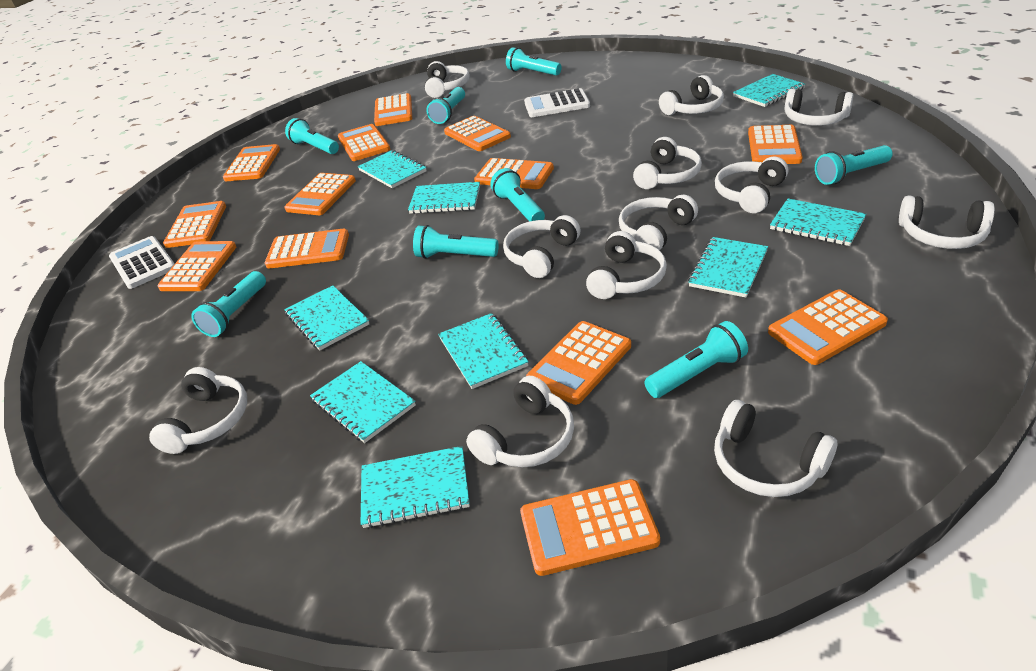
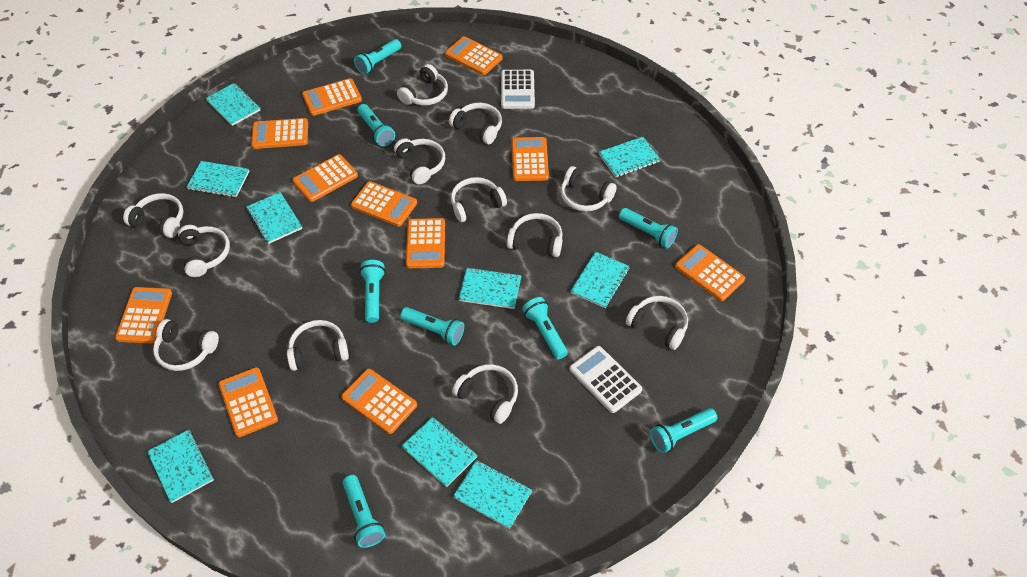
orange calculator: 13 -> 11

